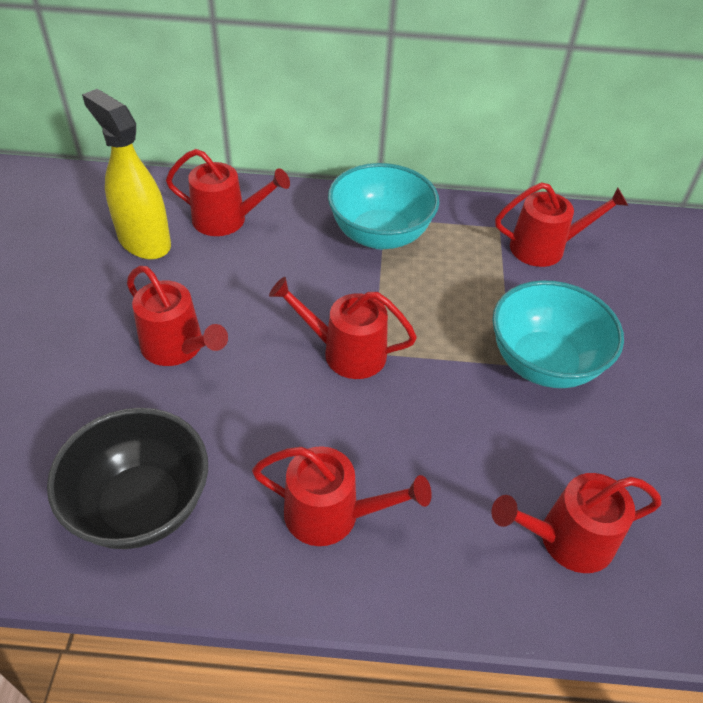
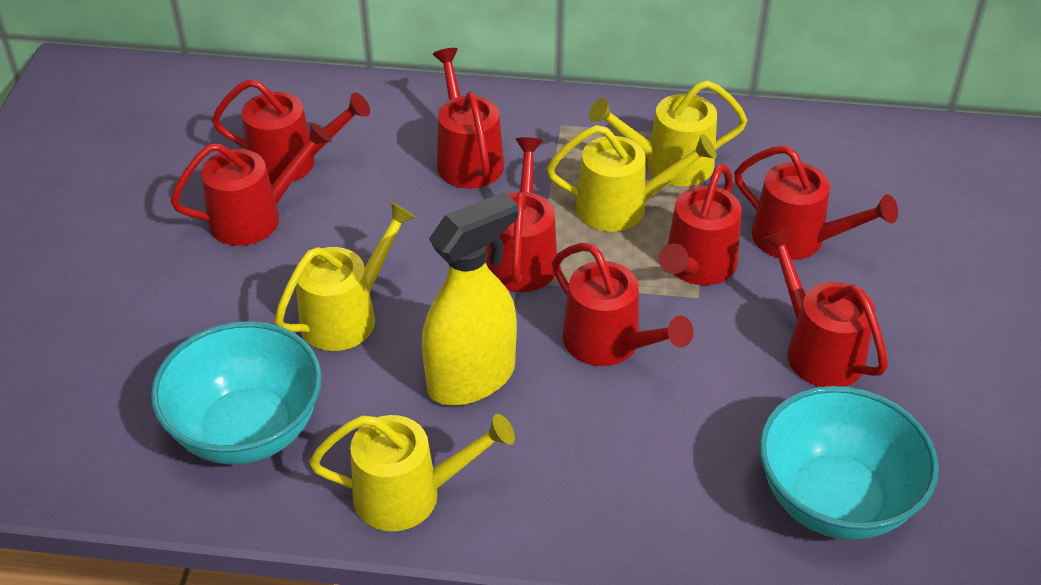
black bowl: 1 -> 0
red watering can: 6 -> 8
yellow watering can: 0 -> 4

